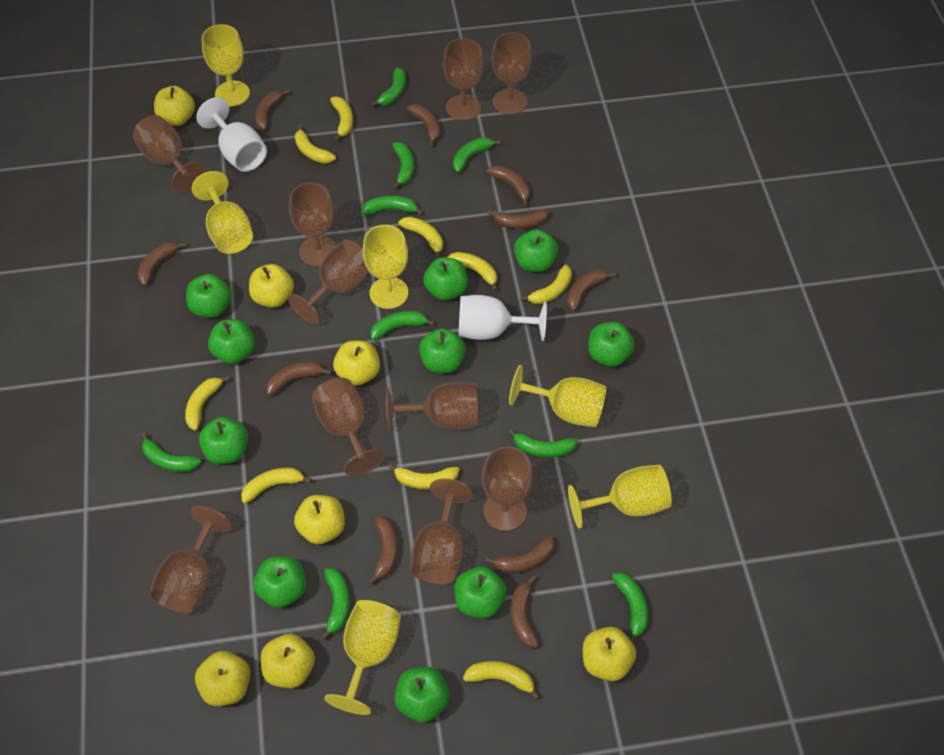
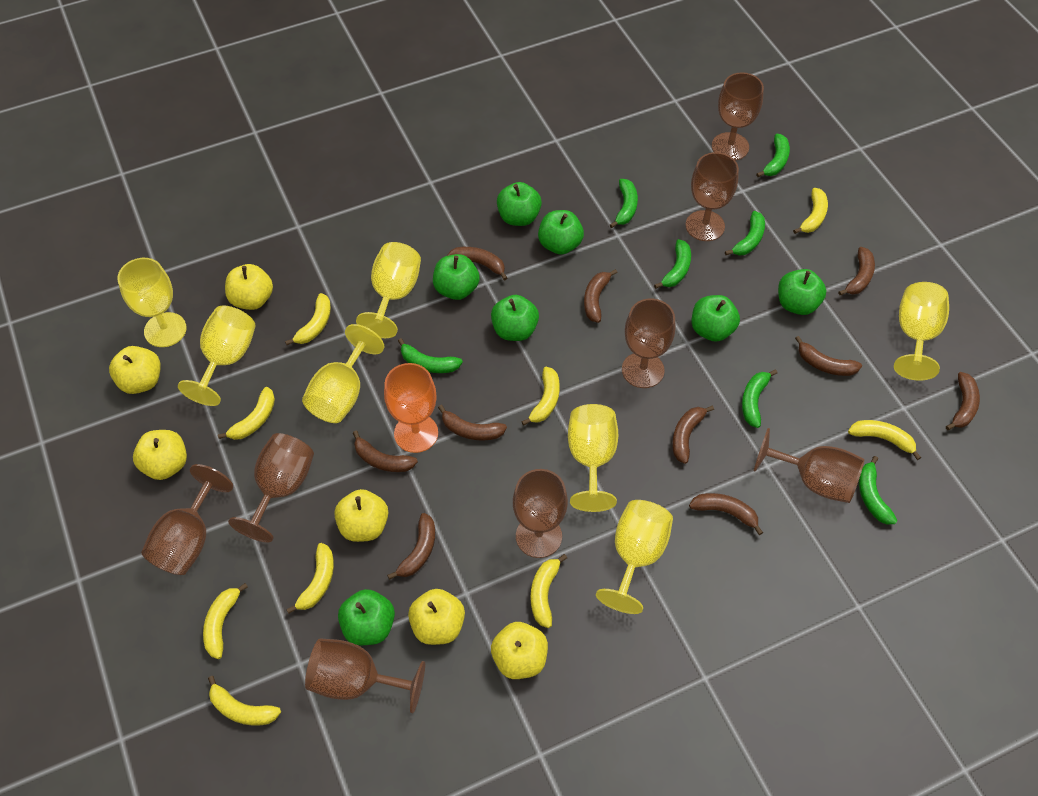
brown goblet: 10 -> 8
green apple: 10 -> 7
green banana: 9 -> 7
orange goblet: 0 -> 1
white goblet: 2 -> 0
yellow apple: 7 -> 6
yellow goblet: 6 -> 7

